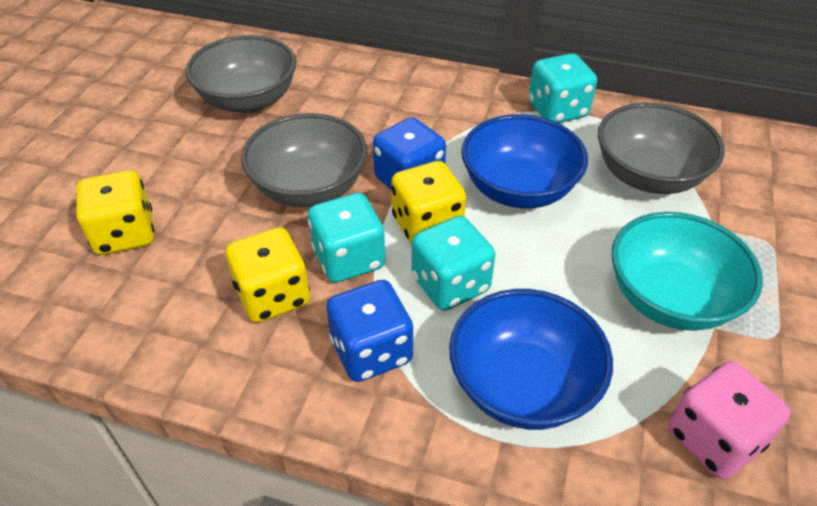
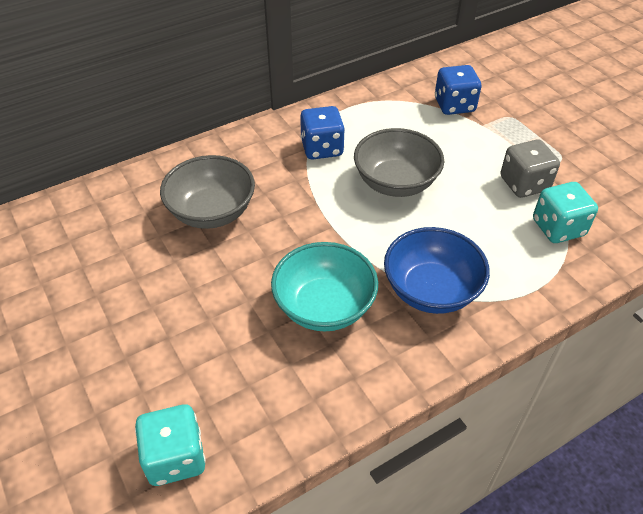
blue bowl: 2 -> 1
grey bowl: 3 -> 2
grey dice: 0 -> 1
pink dice: 1 -> 0
turquoise dice: 3 -> 2
yellow dice: 3 -> 0

